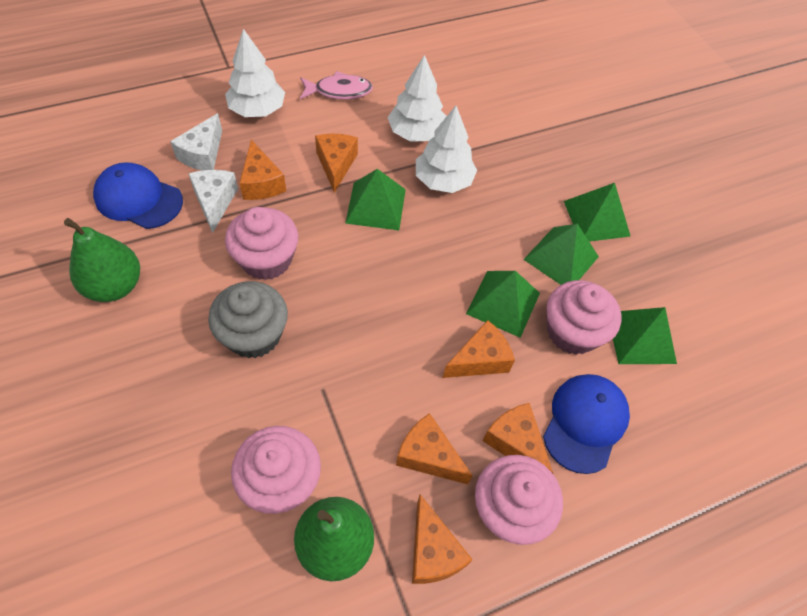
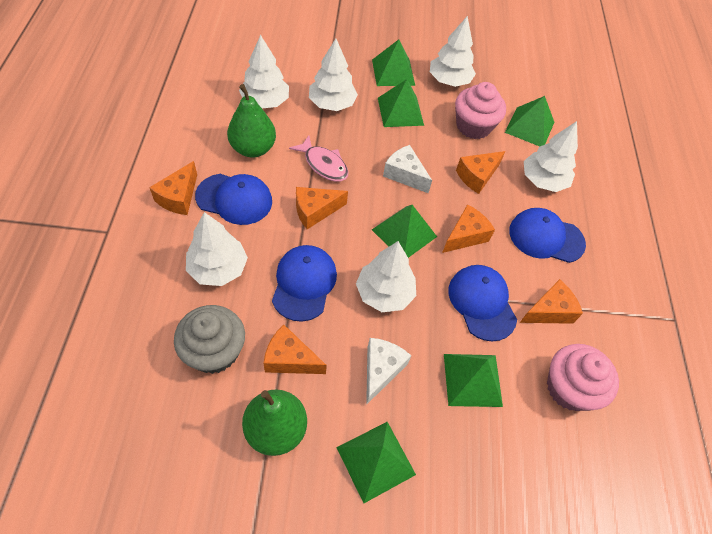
blue cap: 2 -> 4
green pyramid: 5 -> 6
pink cupcake: 4 -> 2
white tree: 3 -> 6

